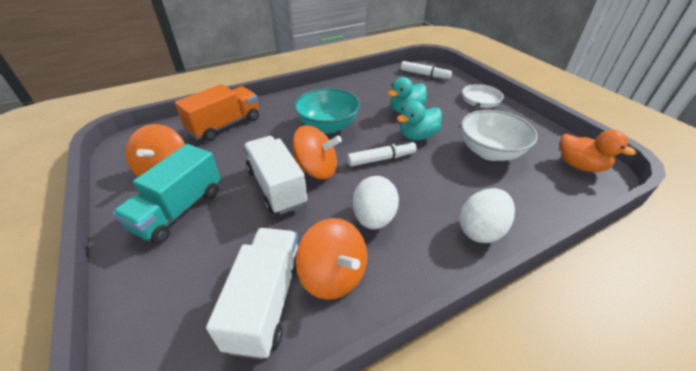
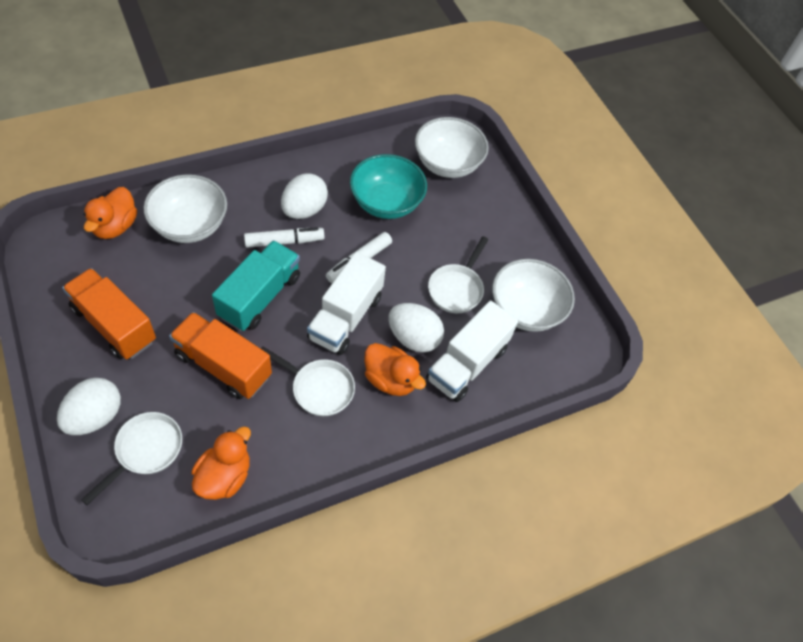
orange duck: 1 -> 3
orange spinning top: 3 -> 0
orange truck: 1 -> 2
turquoise duck: 2 -> 0
white bowl: 1 -> 3
white egg: 2 -> 3
white pan: 1 -> 3

